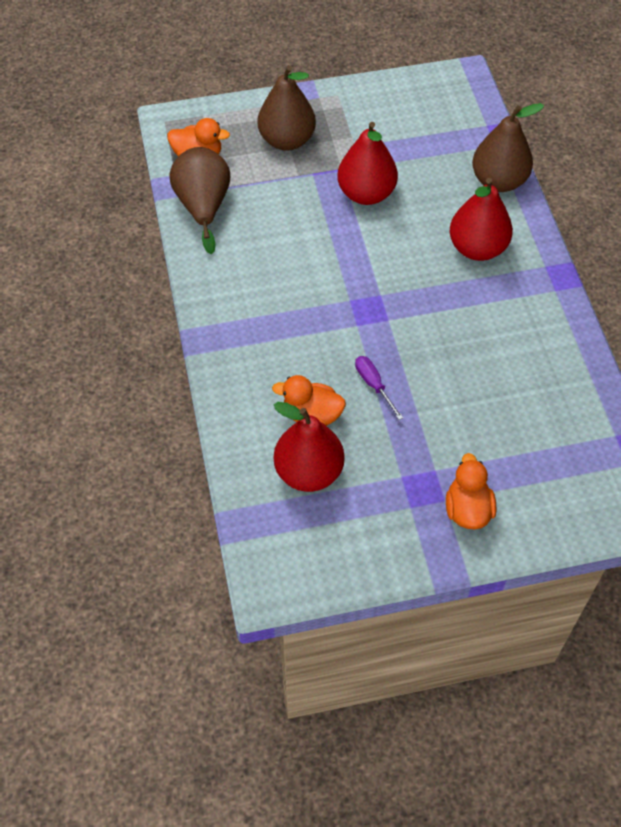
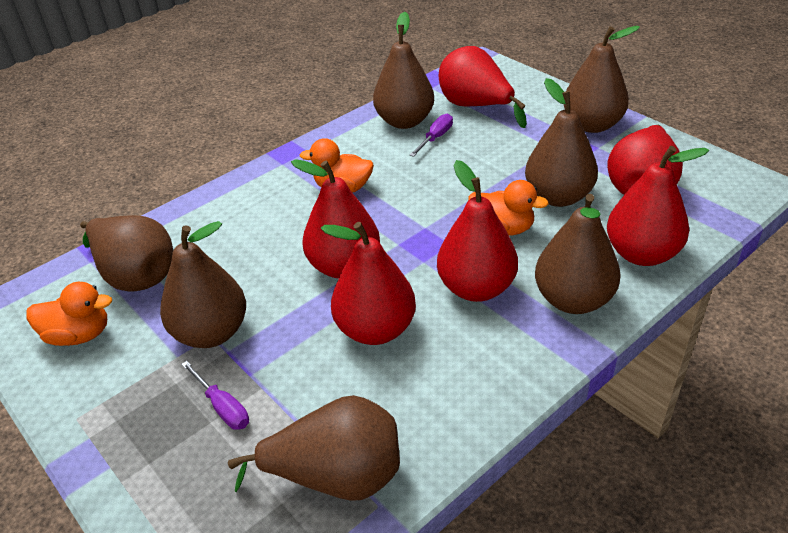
brown pear: 3 -> 7
purple screwdriver: 1 -> 2
red pear: 3 -> 6

